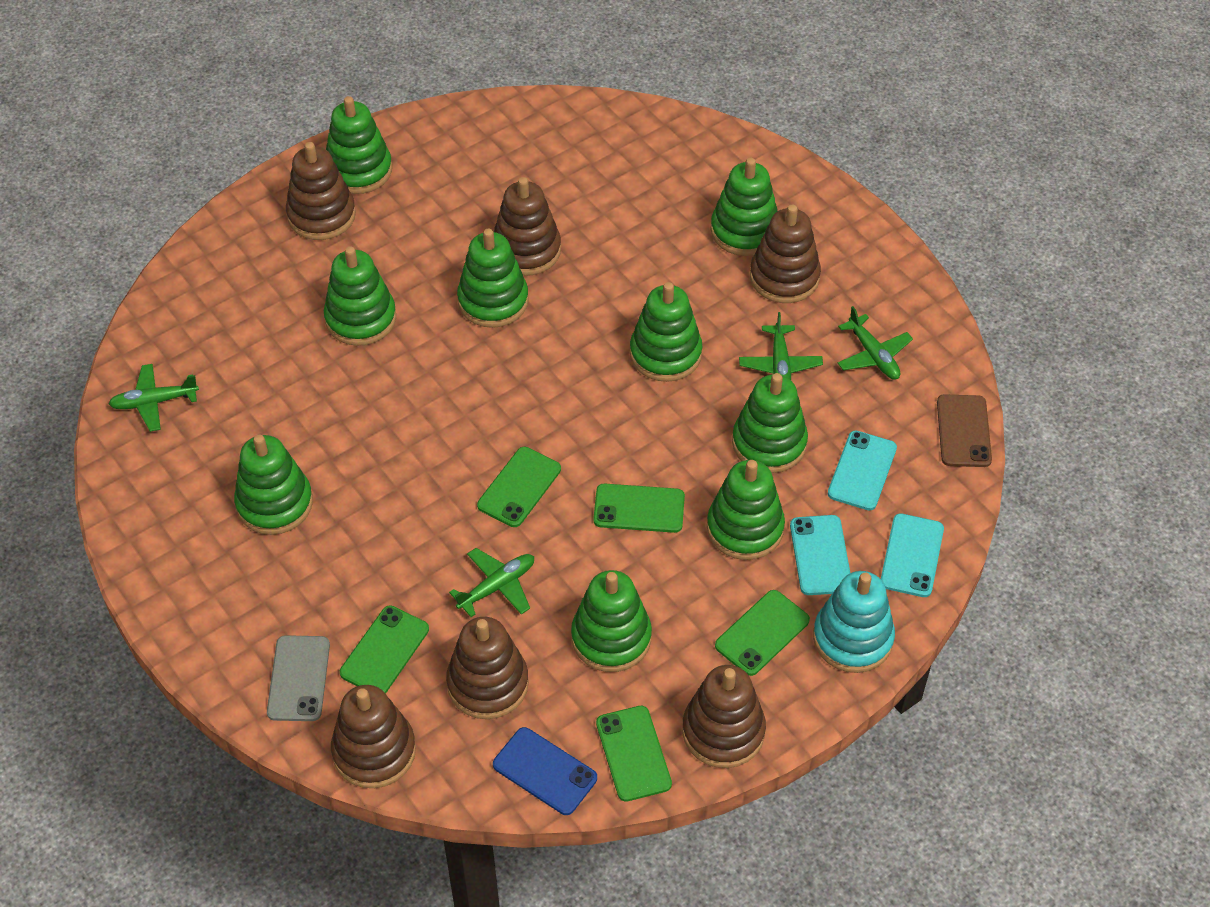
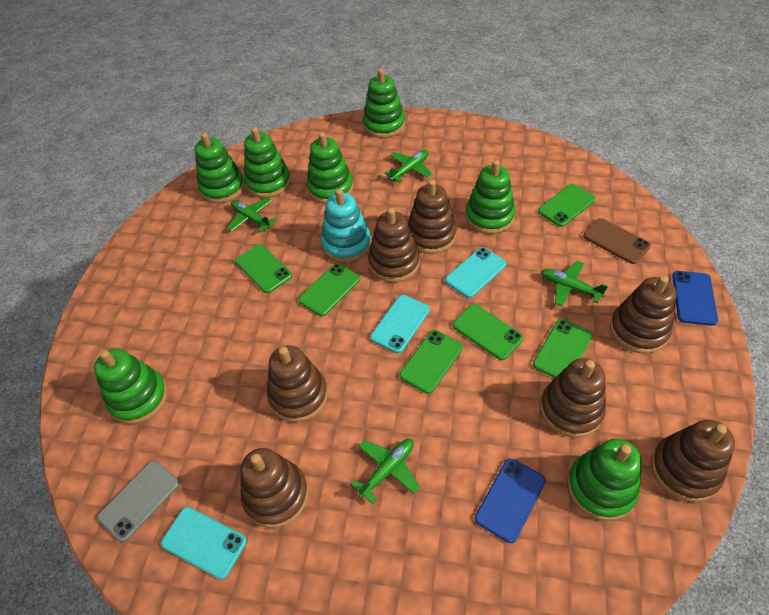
blue phone: 1 -> 2
brown stacking toy: 6 -> 7
green phone: 5 -> 6
green stacking toy: 9 -> 7

